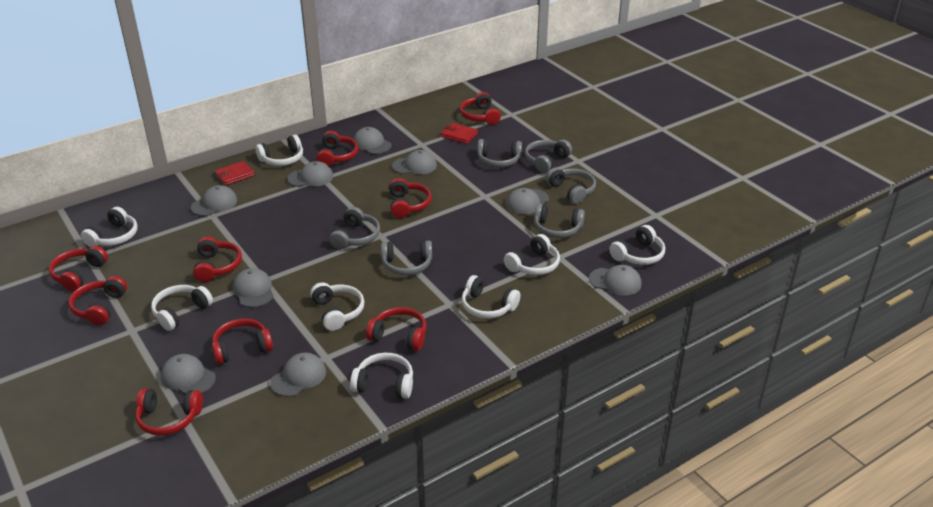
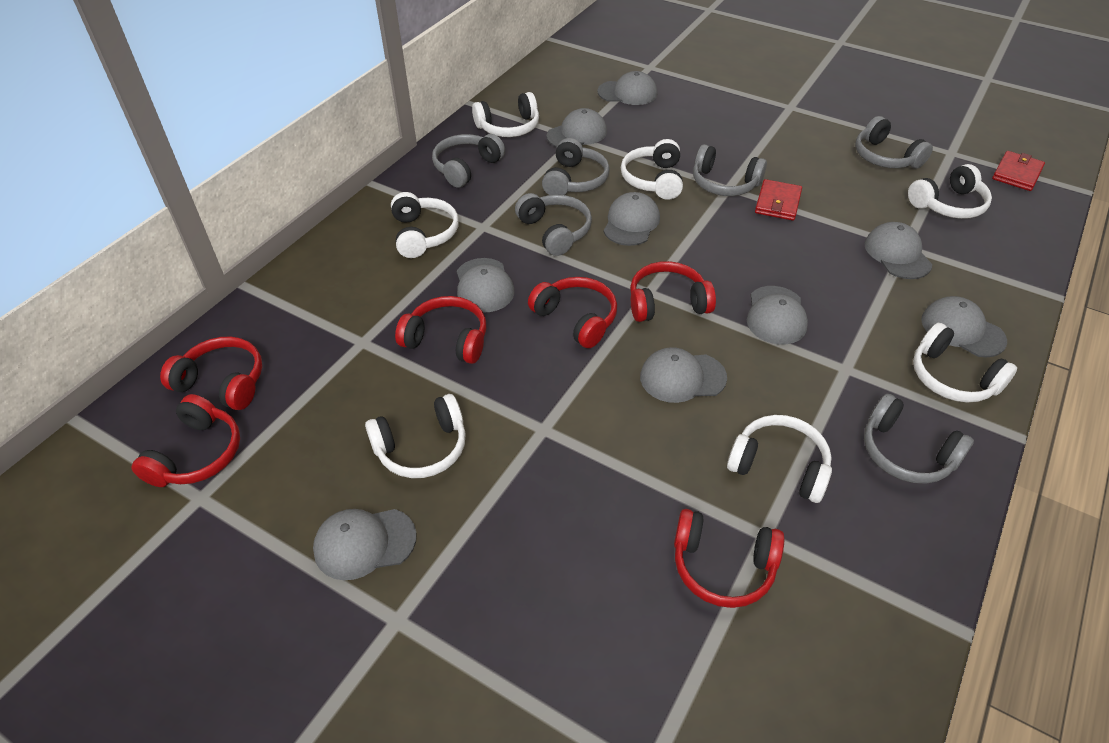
red headphones: 9 -> 6
white headphones: 8 -> 7

